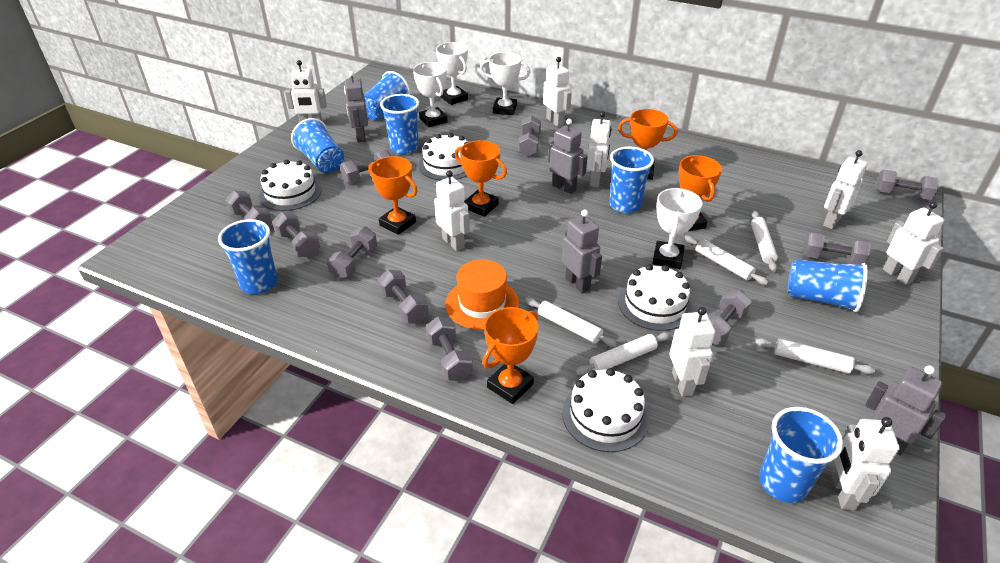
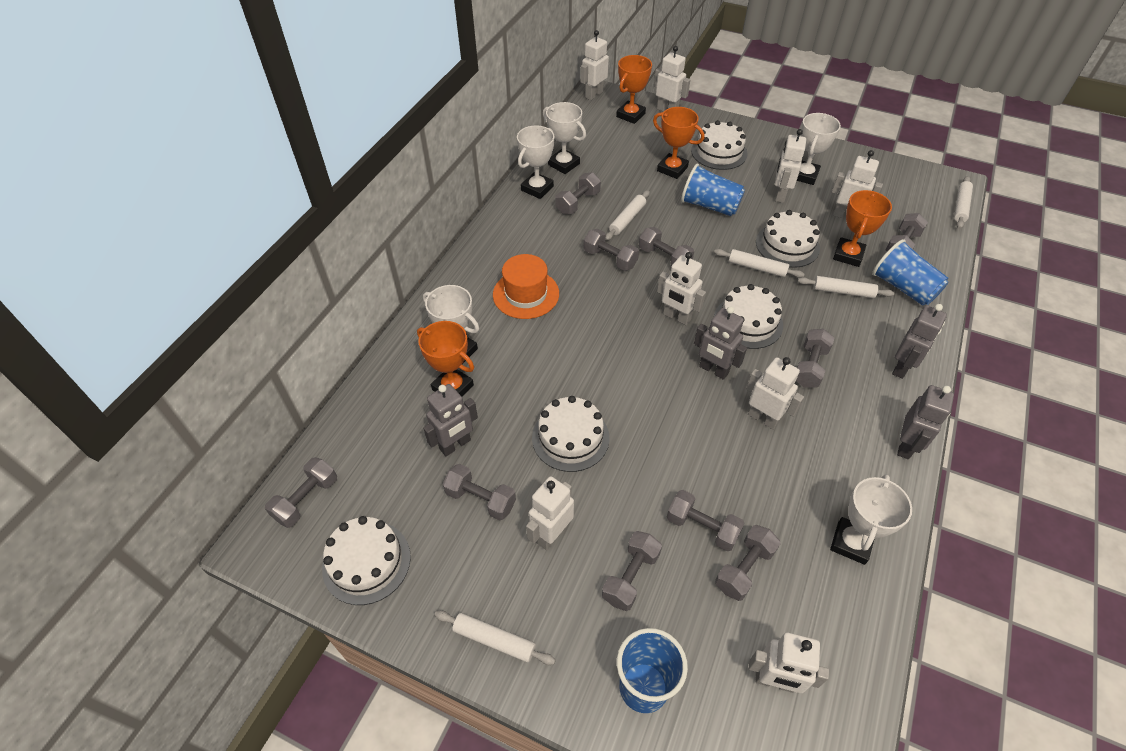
blue cup: 7 -> 3
orange trophy: 5 -> 4
white cake: 4 -> 5
white trophy: 4 -> 5

